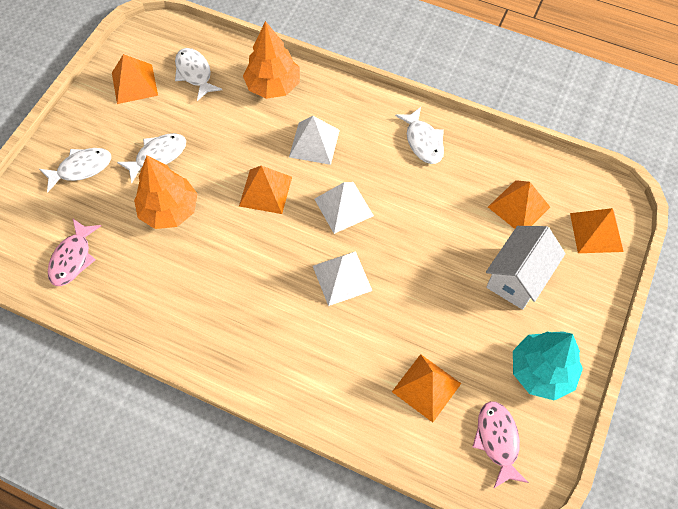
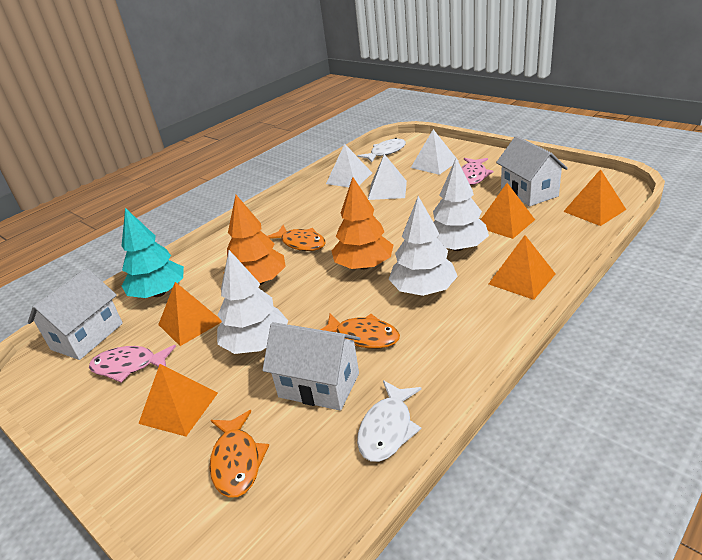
orange fish: 0 -> 3
white fish: 4 -> 2
white house: 1 -> 3
white tree: 0 -> 3

